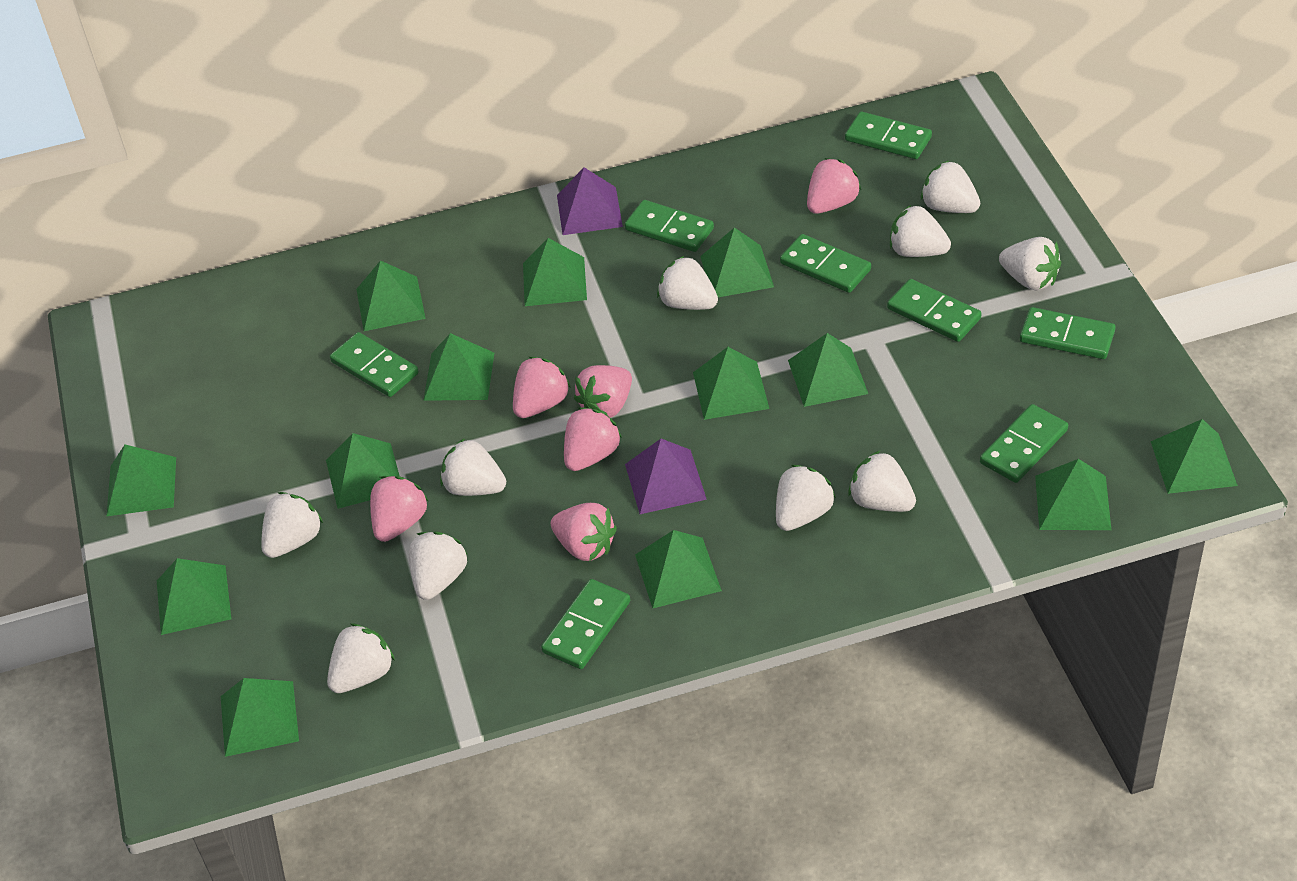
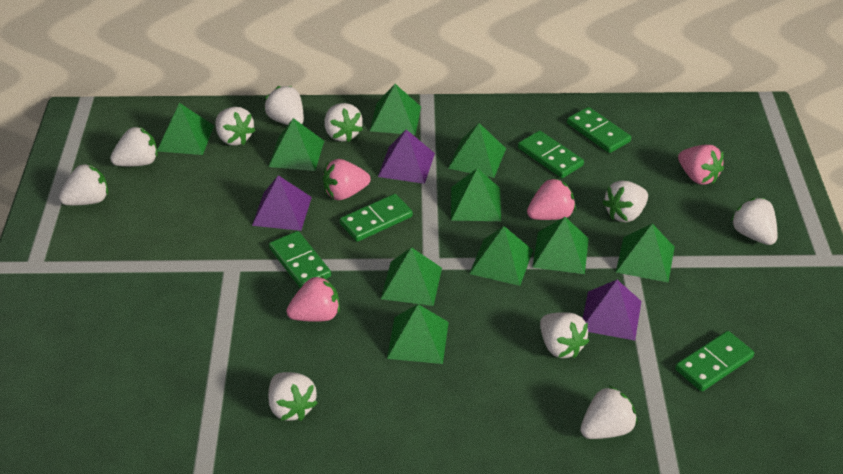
green domino: 8 -> 5
green pyramid: 13 -> 10
pink strawberry: 6 -> 4
purple pyramid: 2 -> 3

